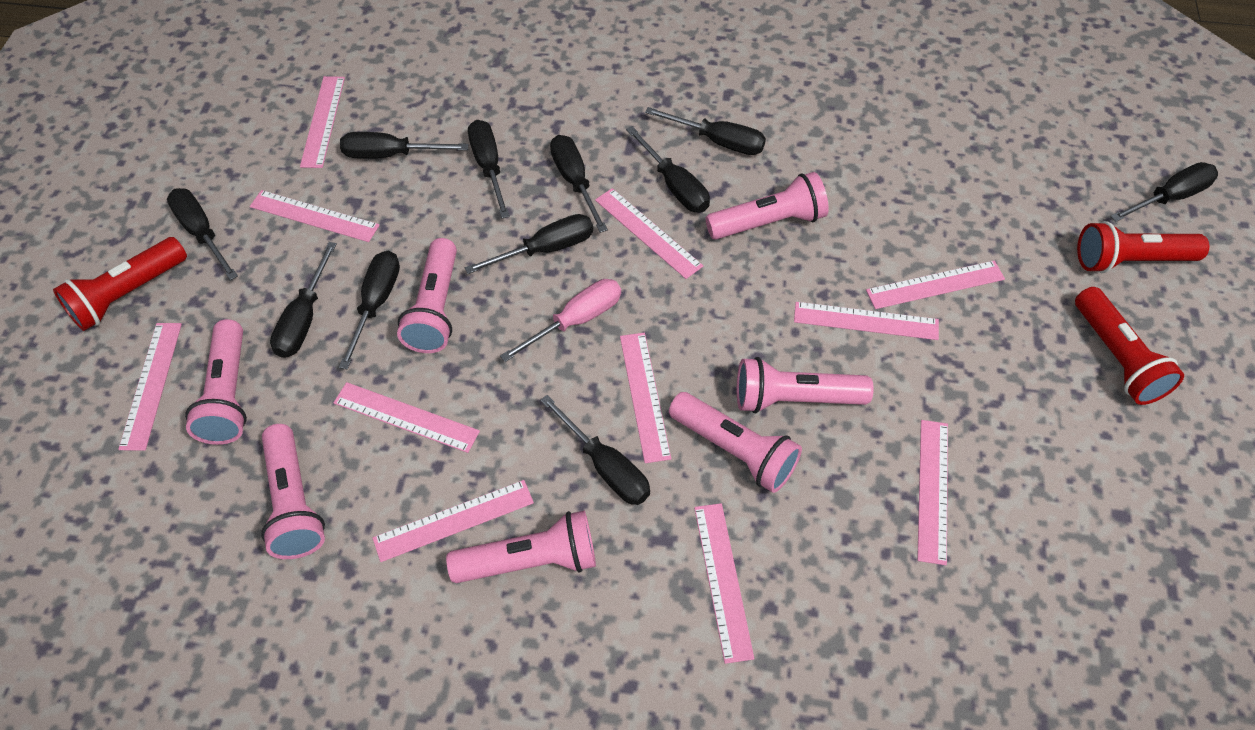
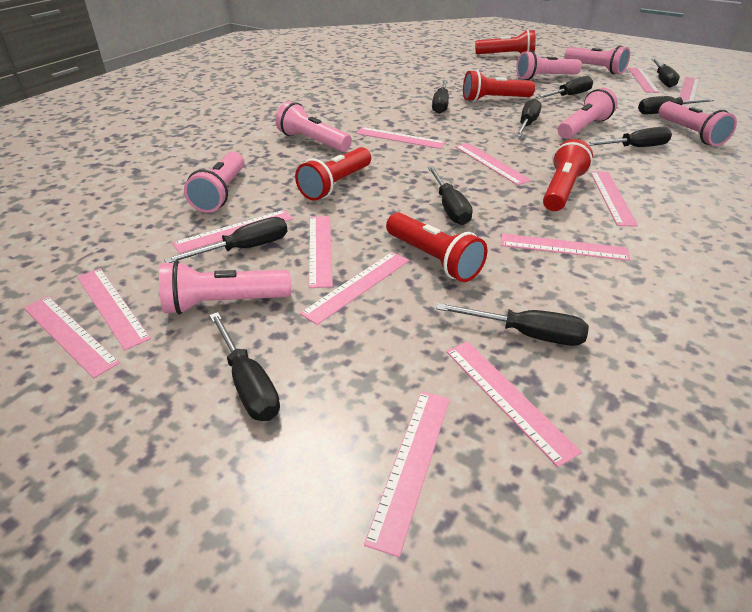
black screwdriver: 11 -> 10
pink ruler: 11 -> 13
pink screwdriver: 1 -> 0
red flashlight: 3 -> 5

